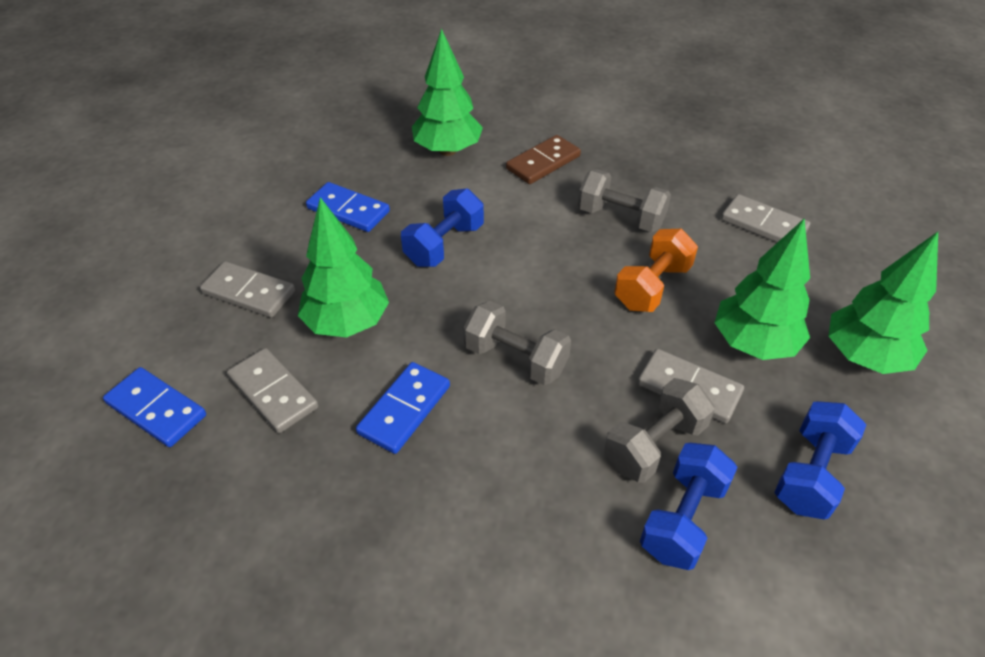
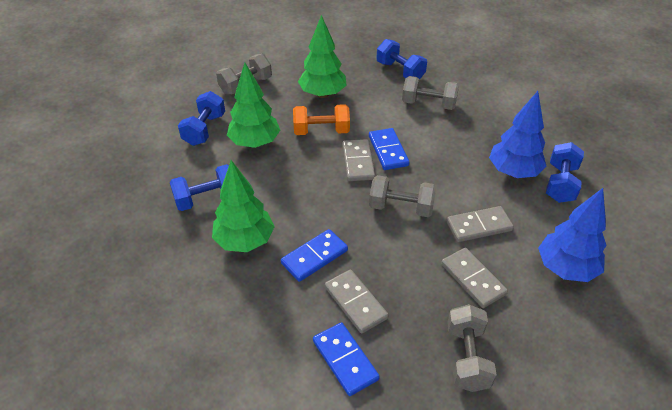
blue dumbbell: 3 -> 4
blue tree: 0 -> 2
brown domino: 1 -> 0
green tree: 4 -> 3
grey dumbbell: 3 -> 4

